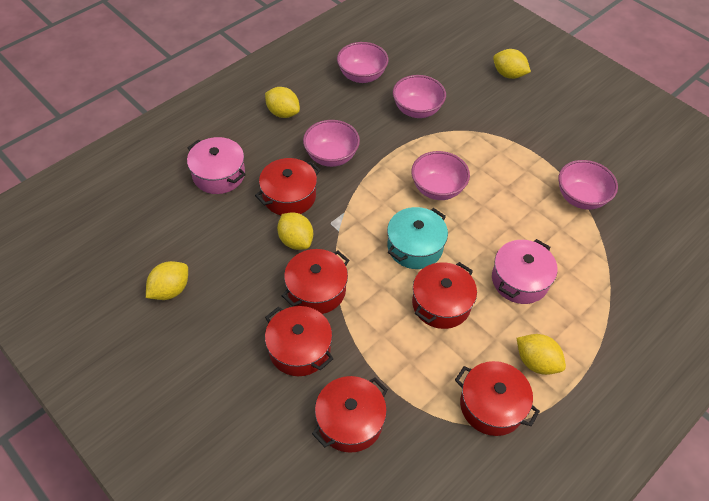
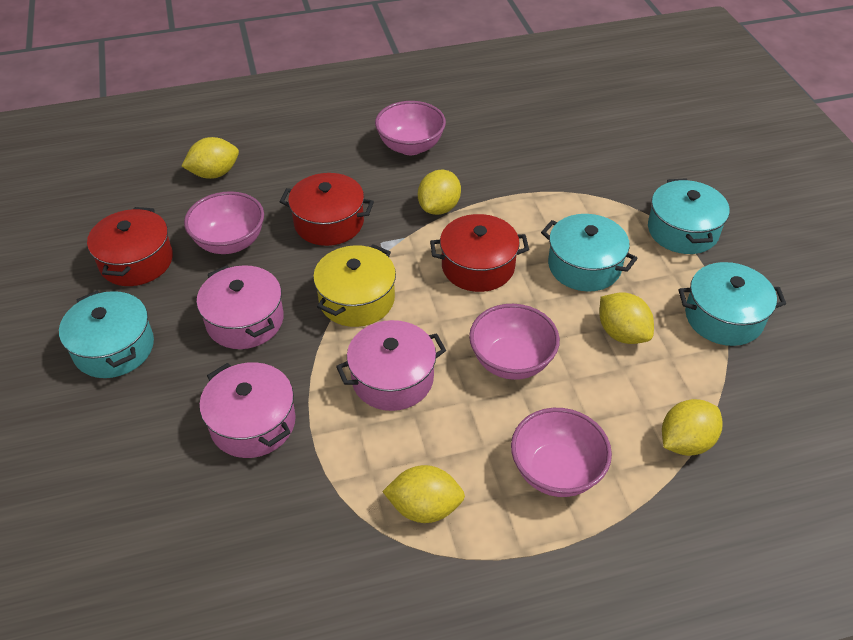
pink bowl: 5 -> 4
pink pot: 2 -> 3
red pot: 6 -> 3
turquoise pot: 1 -> 4
yellow pot: 0 -> 1

